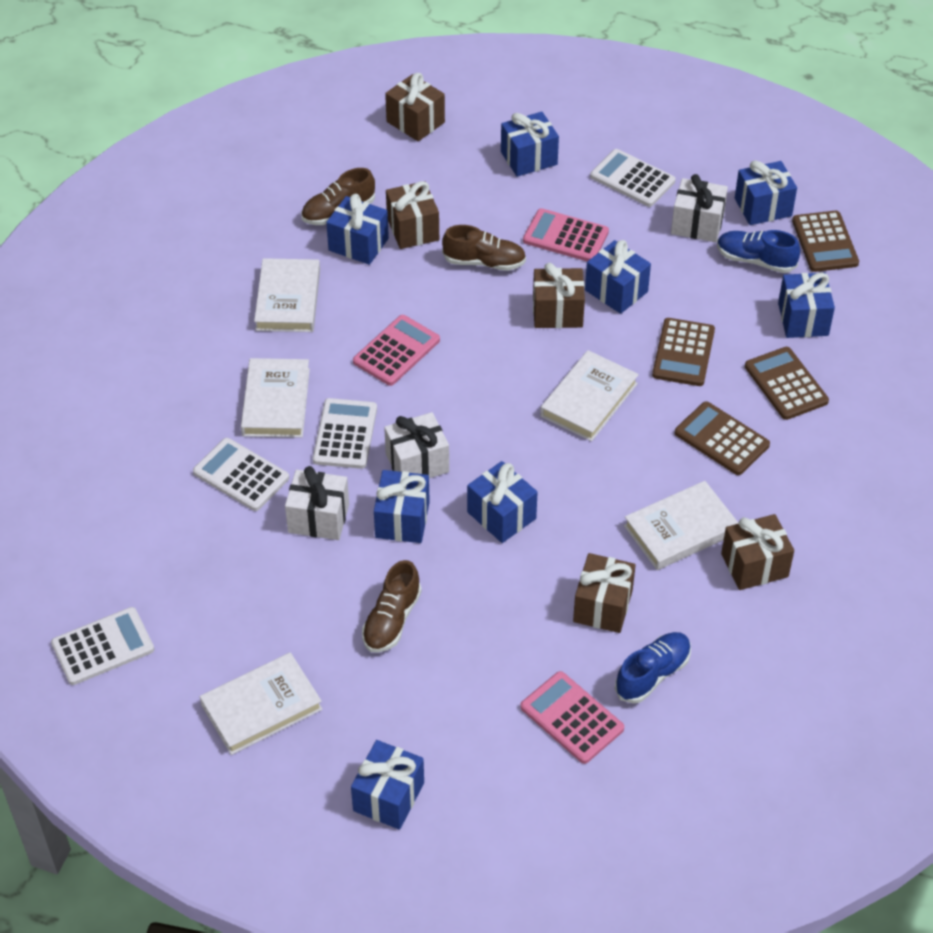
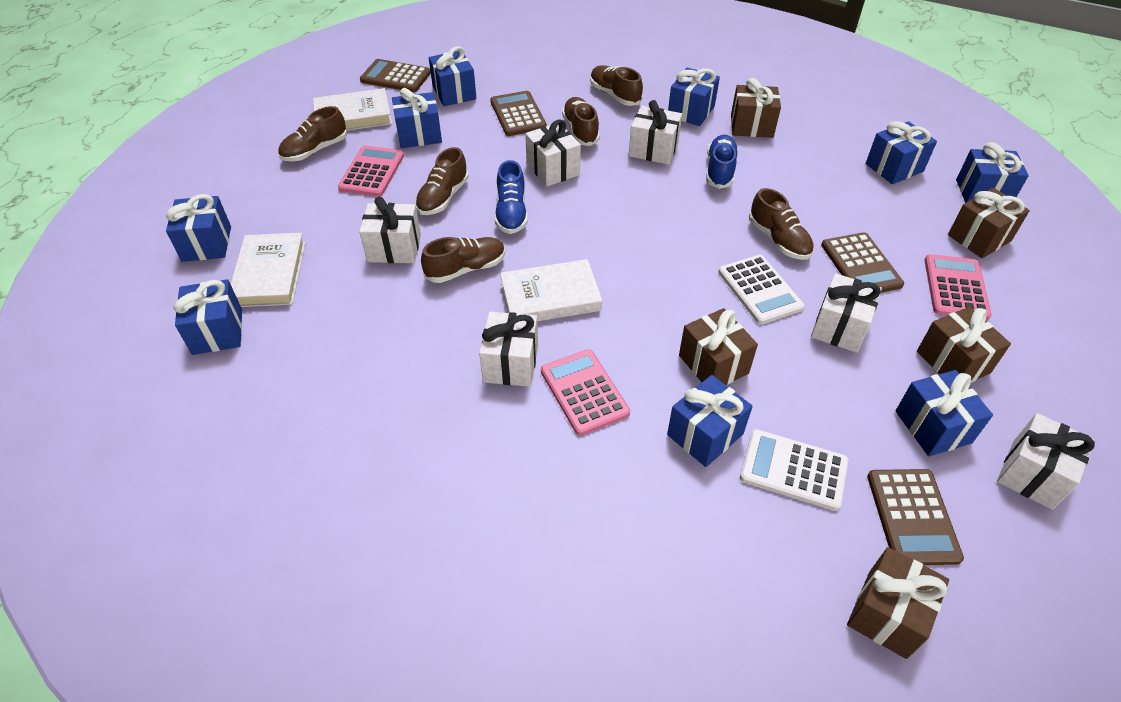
blue gift: 8 -> 9
brown shoe: 3 -> 6
white book: 5 -> 3
white calculator: 4 -> 2
white gift: 3 -> 6

